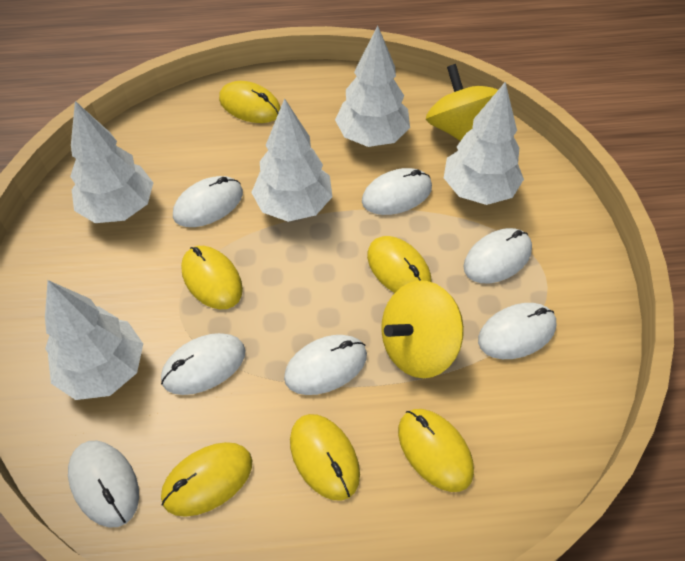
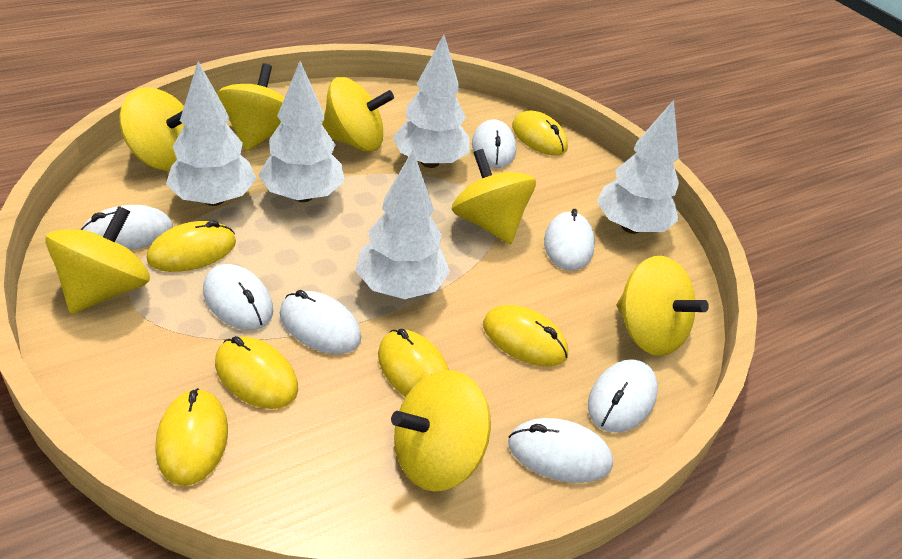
yellow spinning top: 2 -> 7

